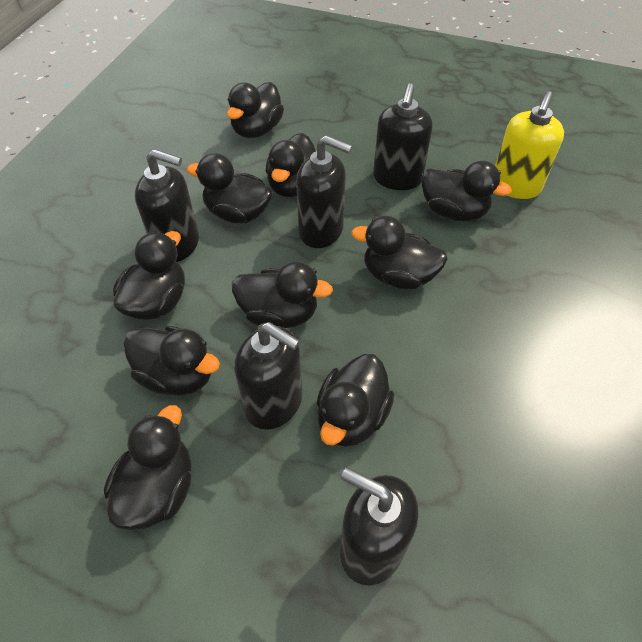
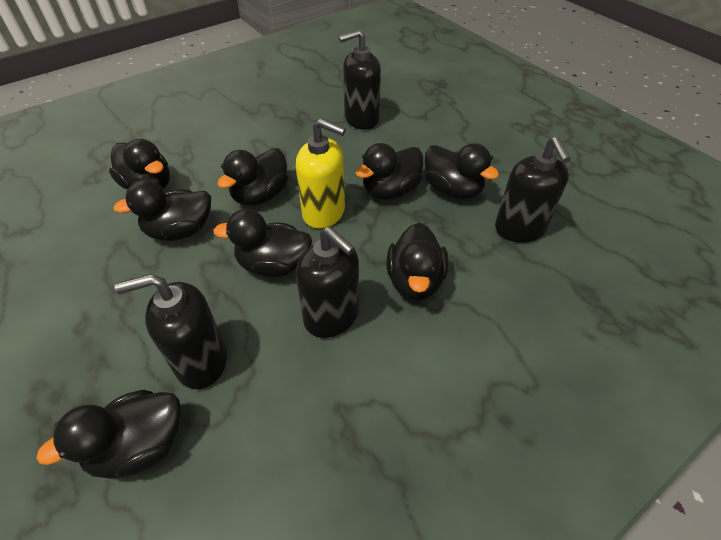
black duck: 10 -> 8
black soap dispenser: 5 -> 4

